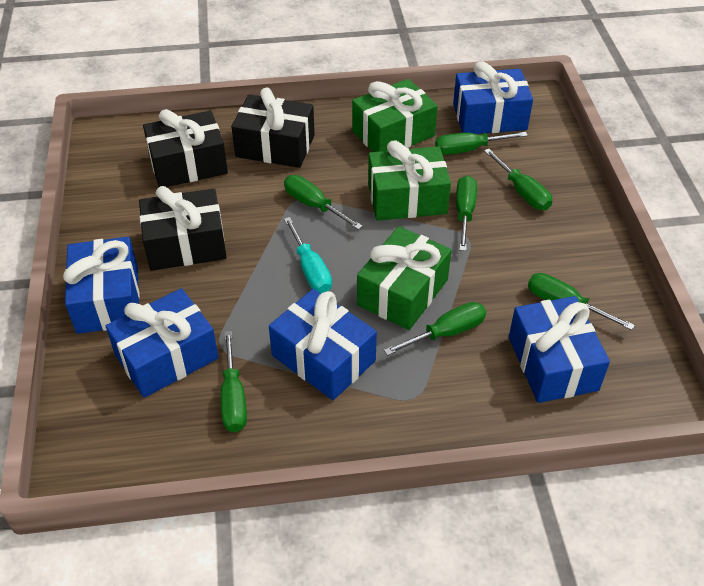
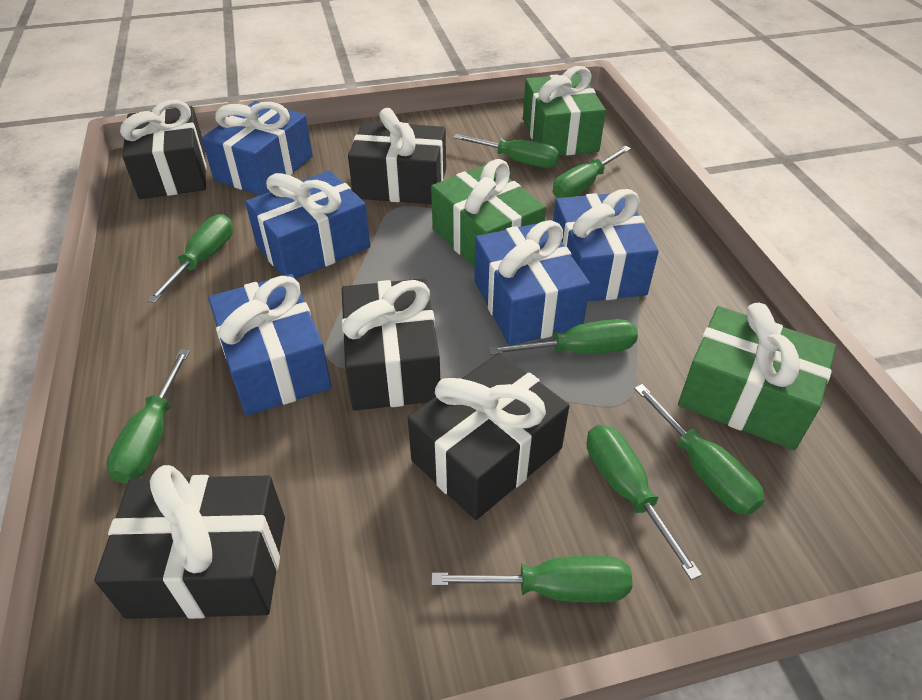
black gift: 3 -> 5
green screwdriver: 7 -> 8
turquoise screwdriver: 1 -> 0

